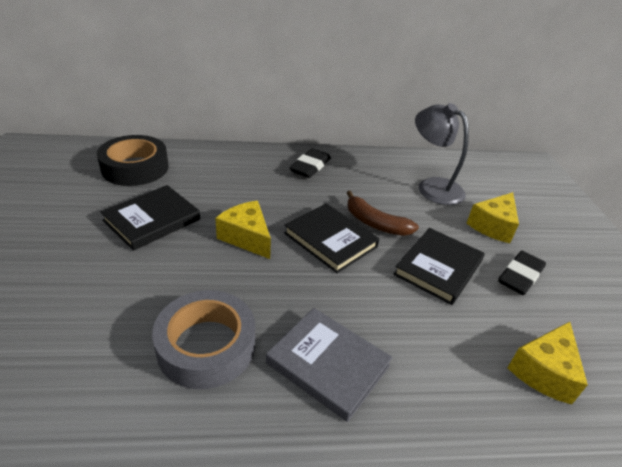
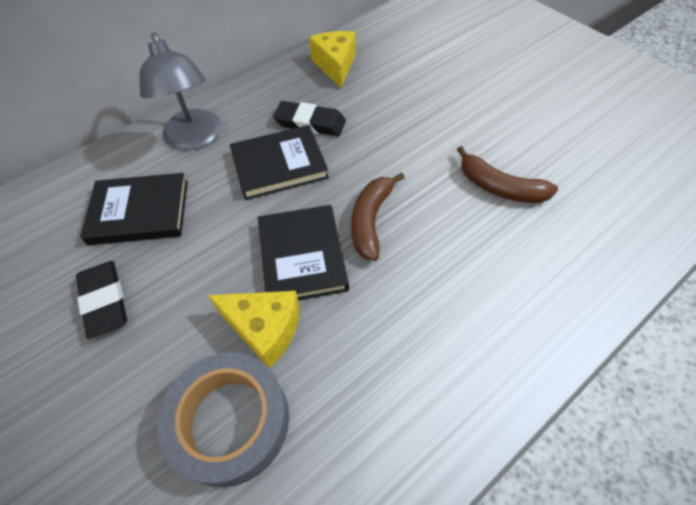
black tape: 1 -> 0
brown banana: 1 -> 2
grey book: 1 -> 0
yellow cheese: 3 -> 2

